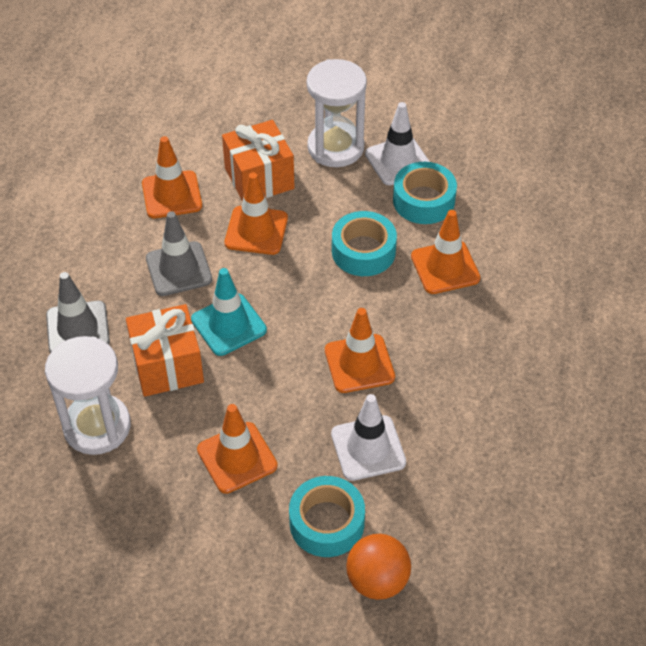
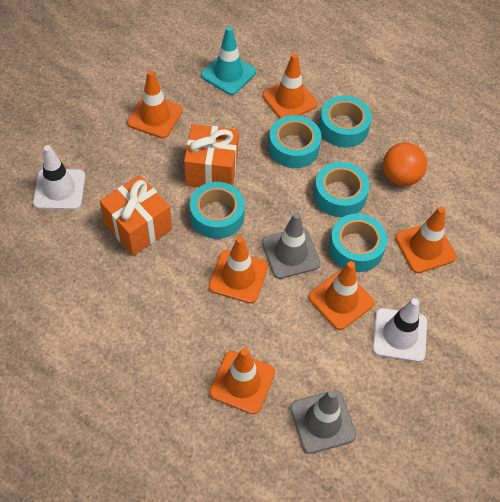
orange traffic cone: 5 -> 6
turquoise tape: 3 -> 5
white hourglass: 2 -> 0

